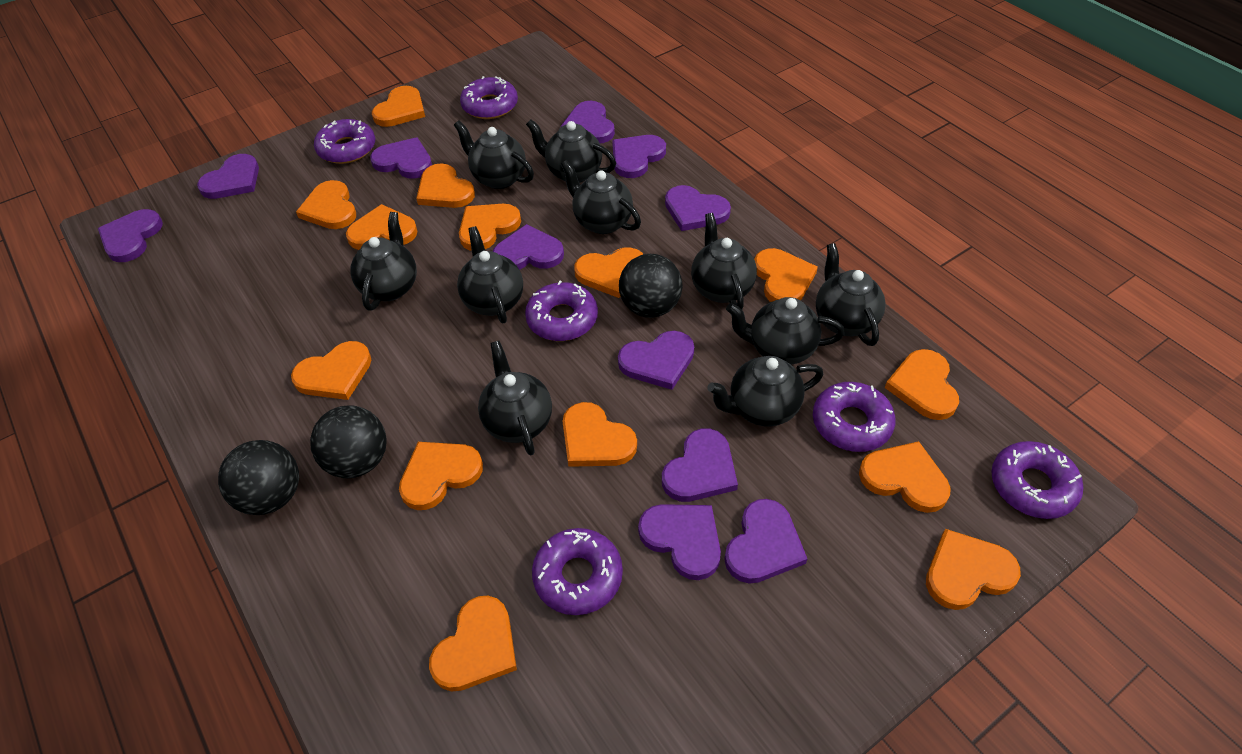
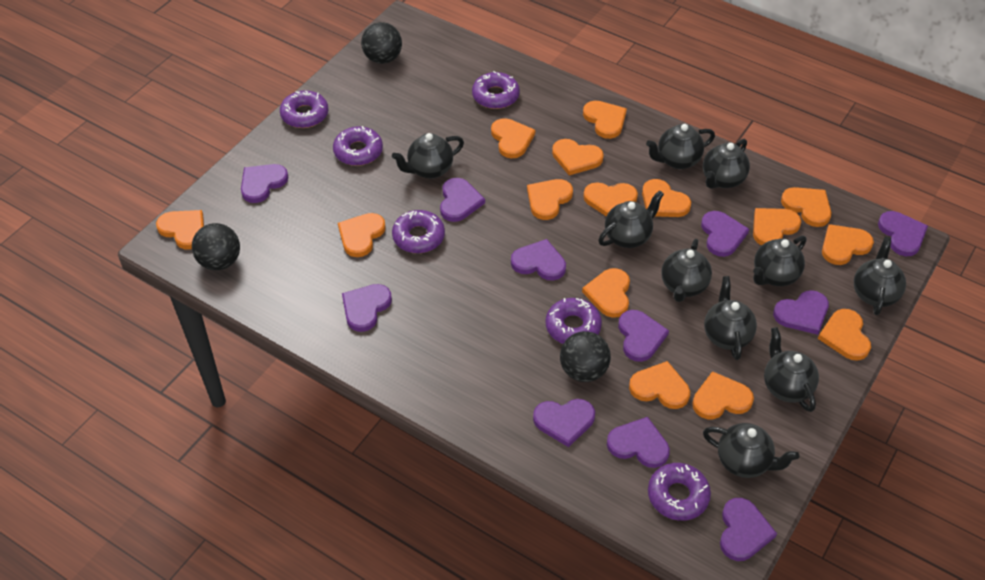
orange heart: 14 -> 15

